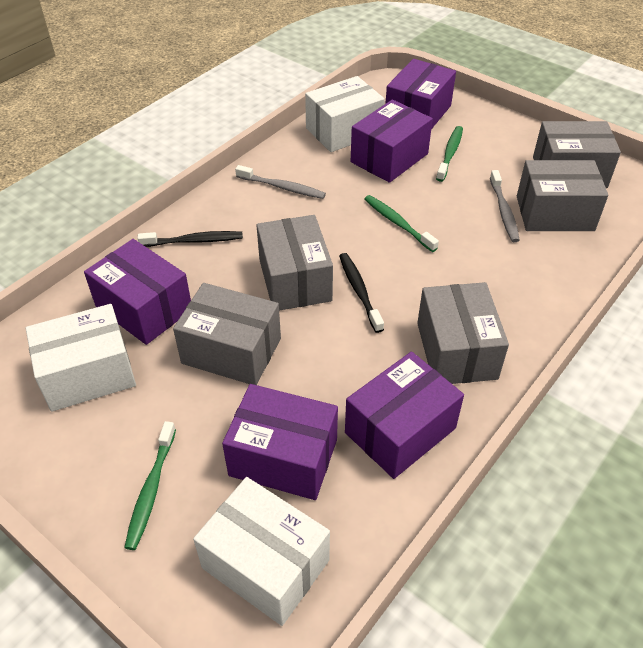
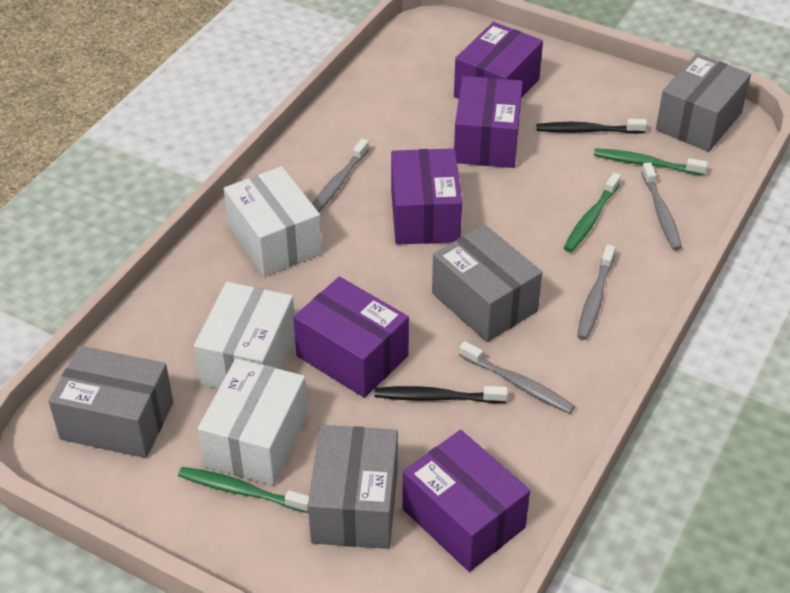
grey box: 5 -> 4
grey toothbrush: 2 -> 4

